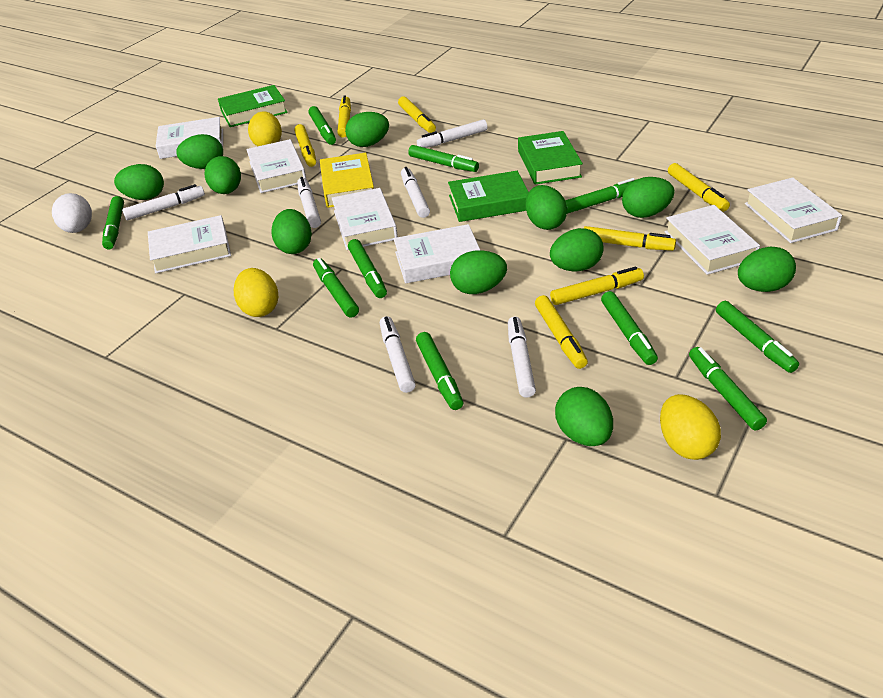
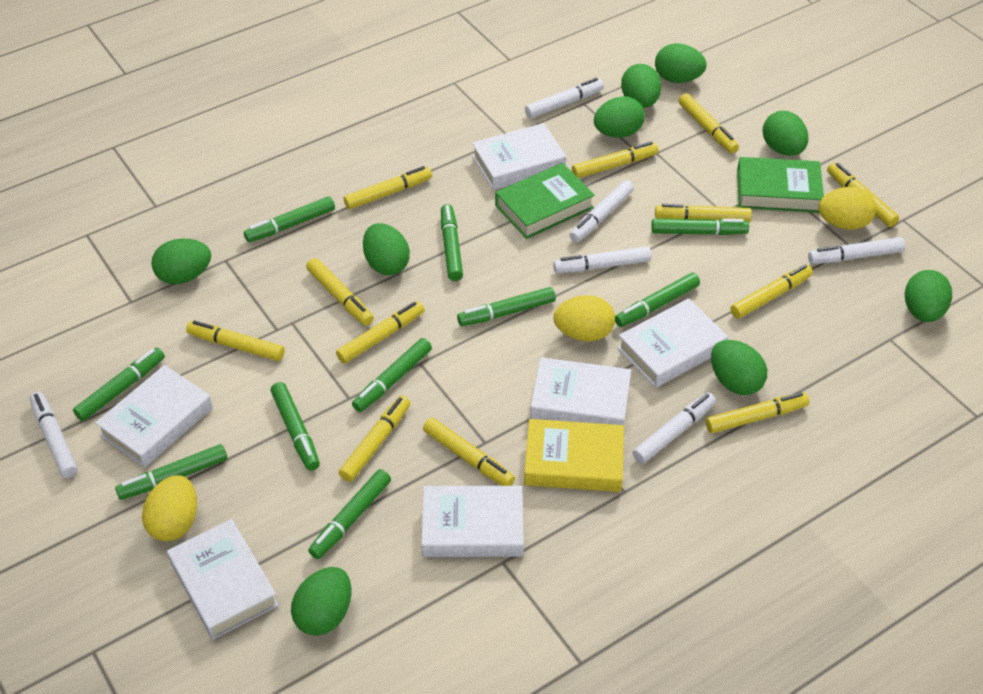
green book: 3 -> 2
green egg: 11 -> 9
white book: 7 -> 6
white egg: 1 -> 0
yellow marker: 7 -> 12

